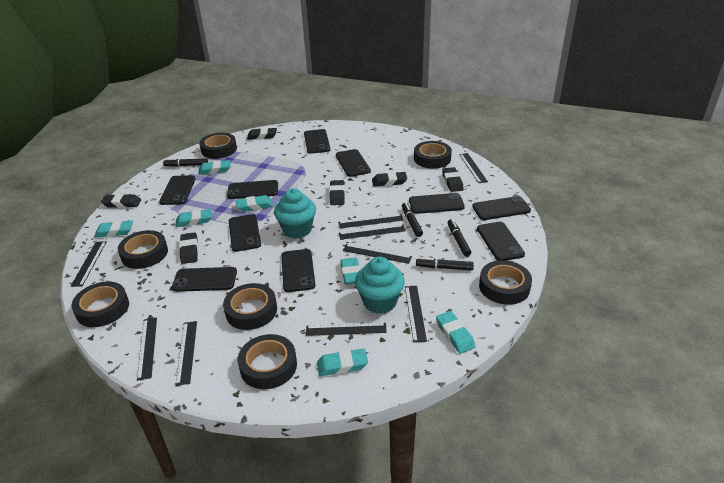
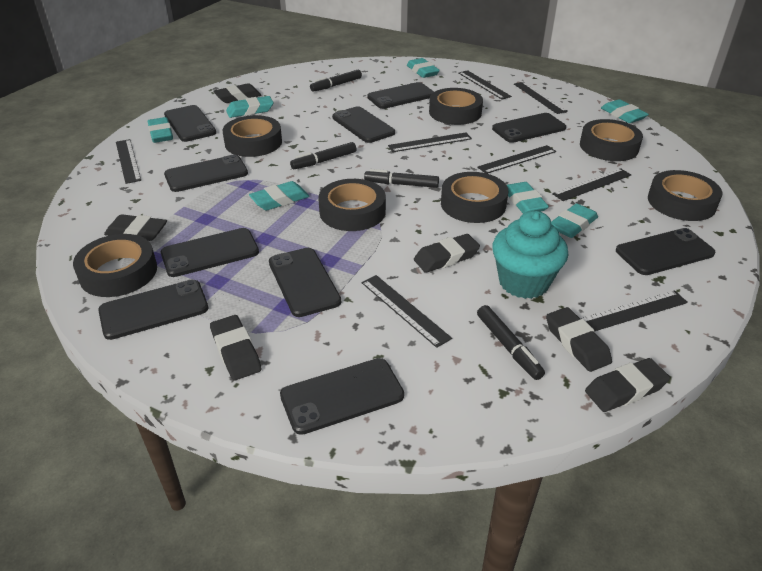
black ruler: 9 -> 8
turquoise cupcake: 2 -> 1

